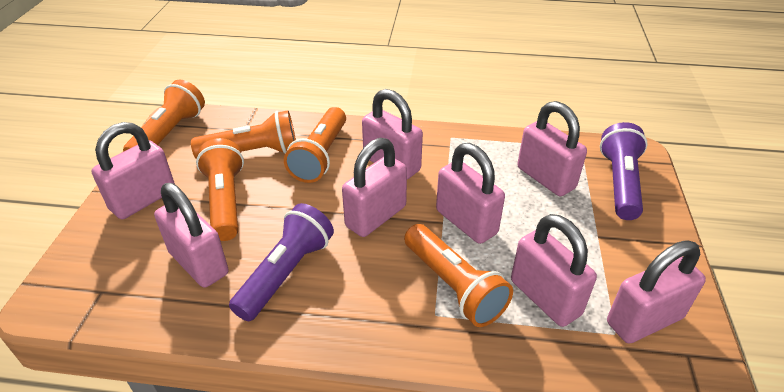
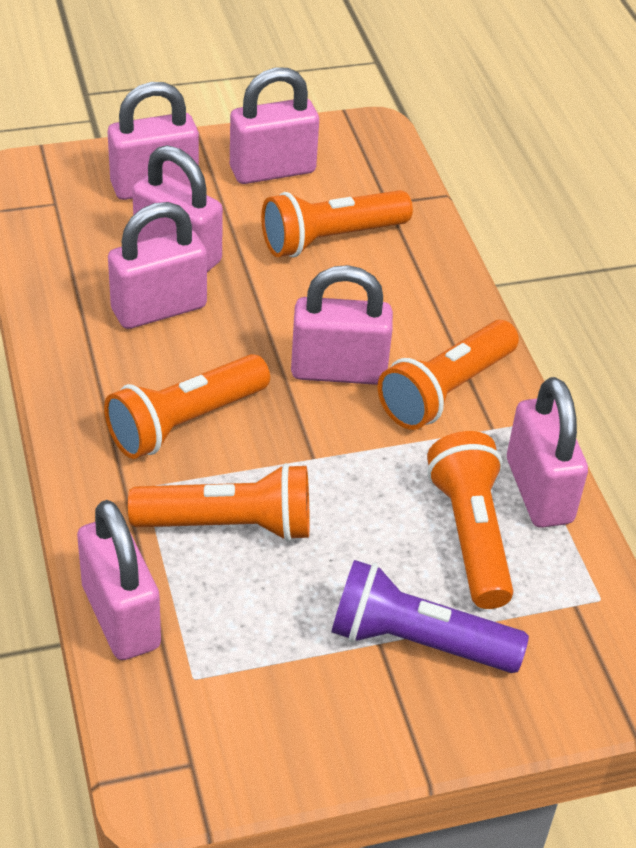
pink padlock: 8 -> 7
purple flashlight: 2 -> 1

